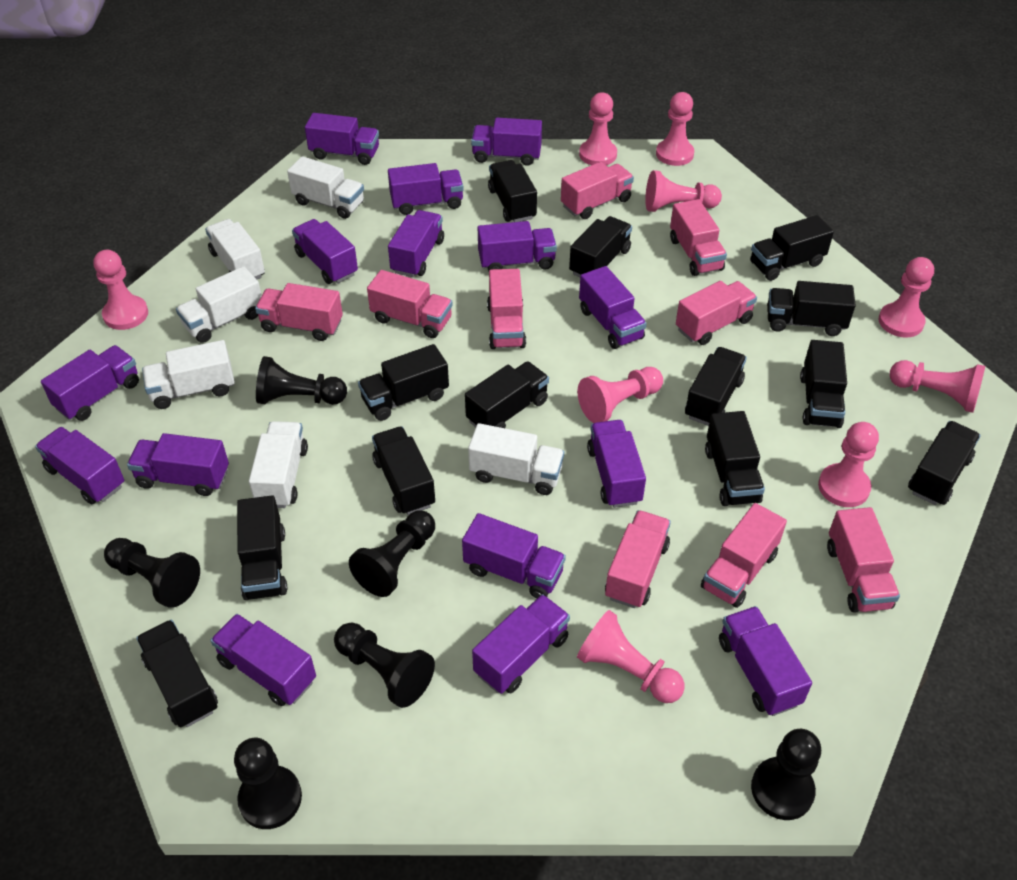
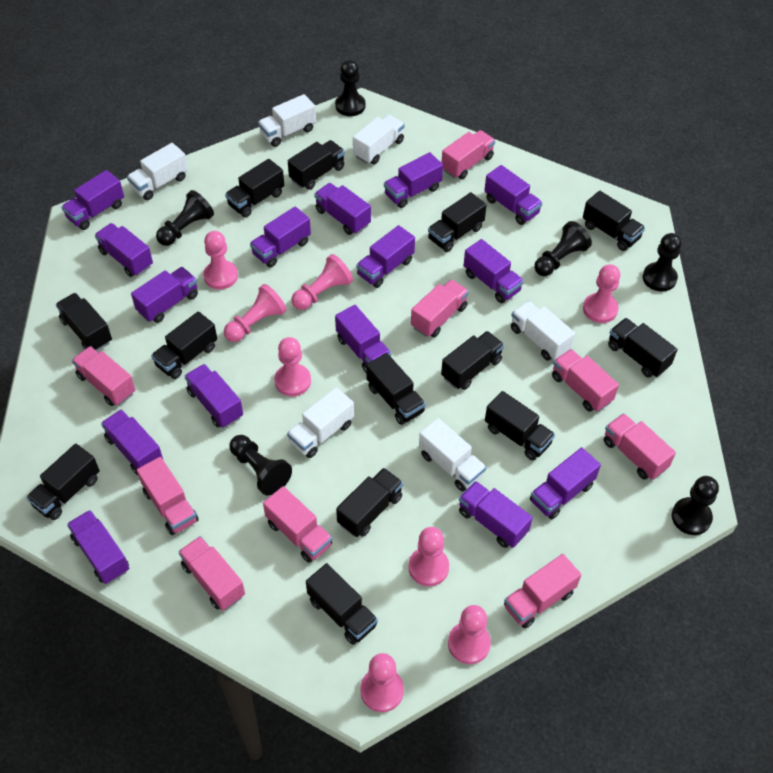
pink pawn: 9 -> 8

